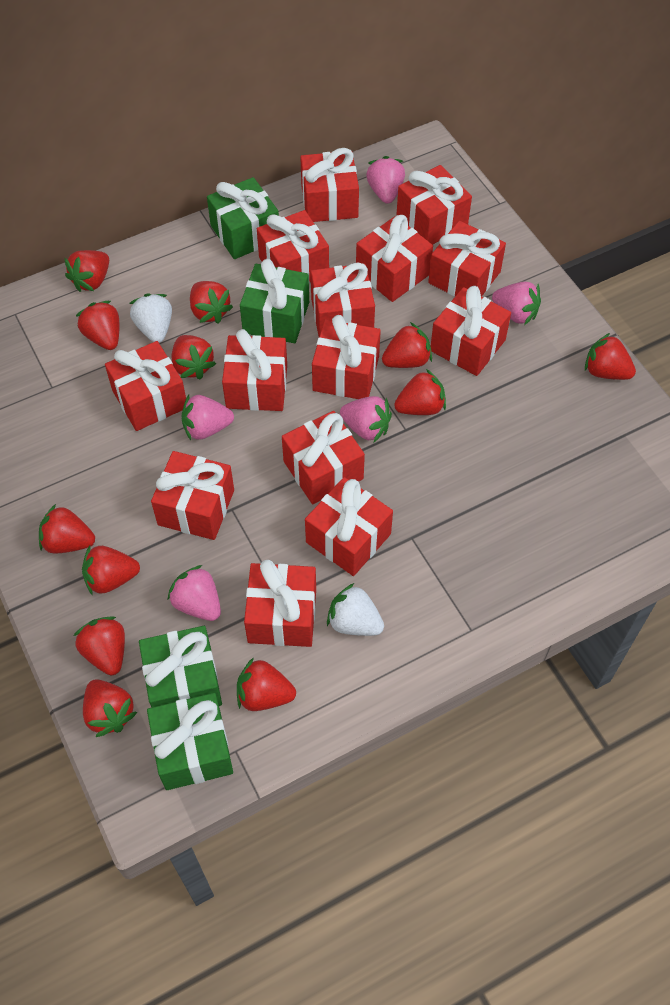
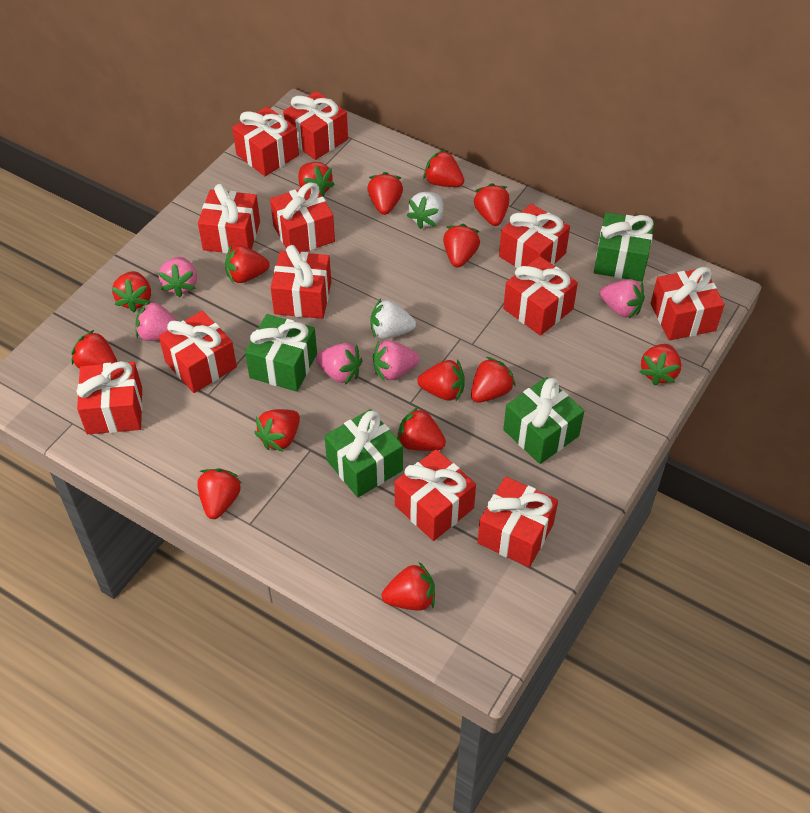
red gift: 14 -> 12
red strawberry: 12 -> 15

